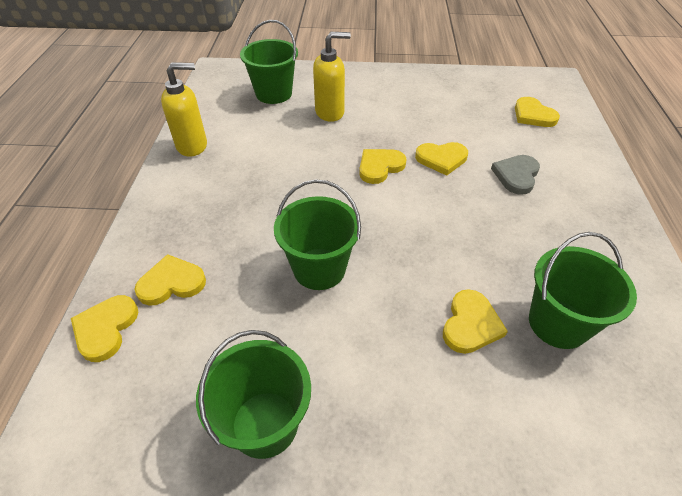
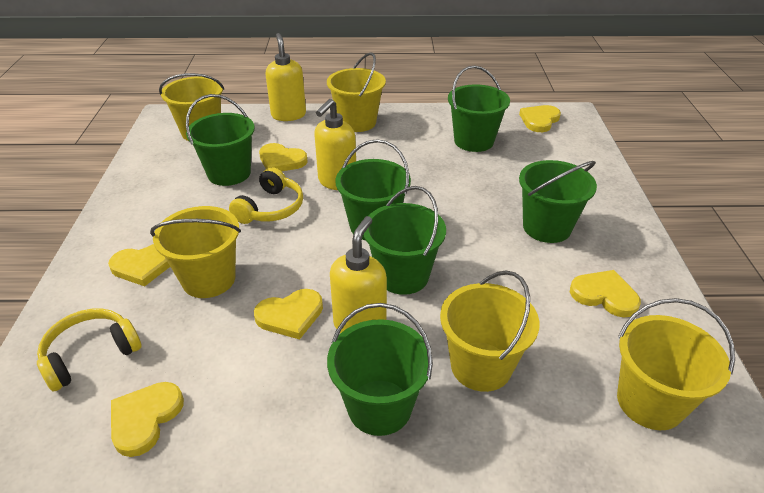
green bucket: 4 -> 6
grey heart: 1 -> 0
yellow bucket: 0 -> 5
yellow headphones: 0 -> 2
yellow soap dispenser: 2 -> 3

